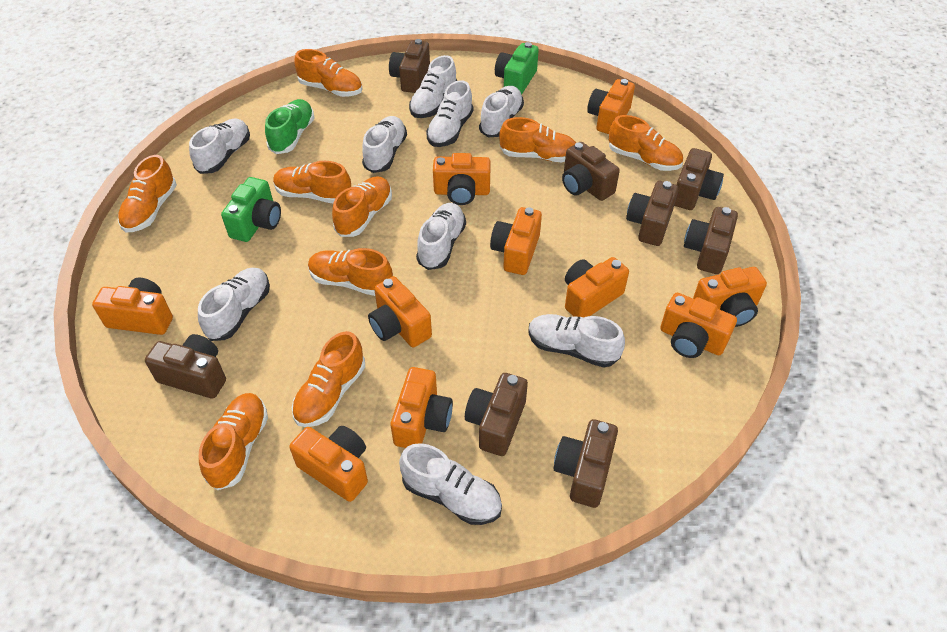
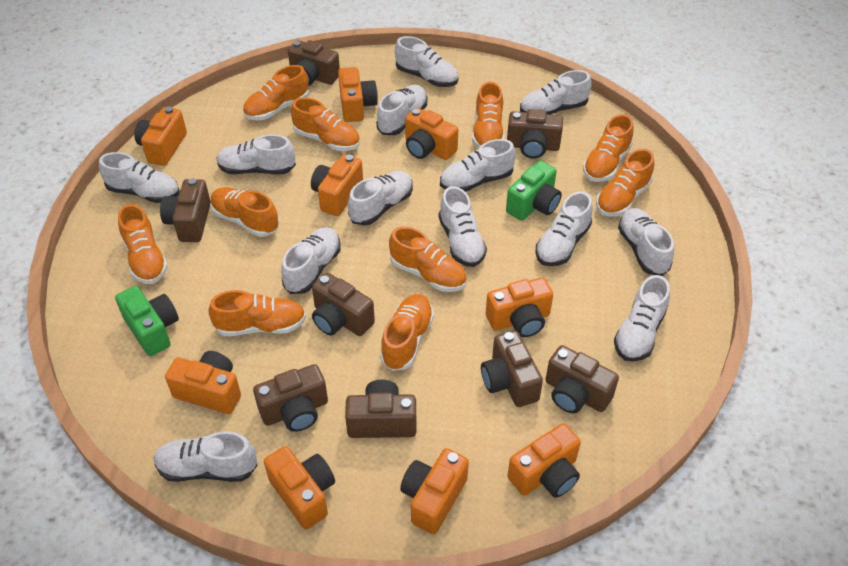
green shoe: 1 -> 0
orange camera: 10 -> 9
orange shoe: 9 -> 10
white shoe: 9 -> 13

